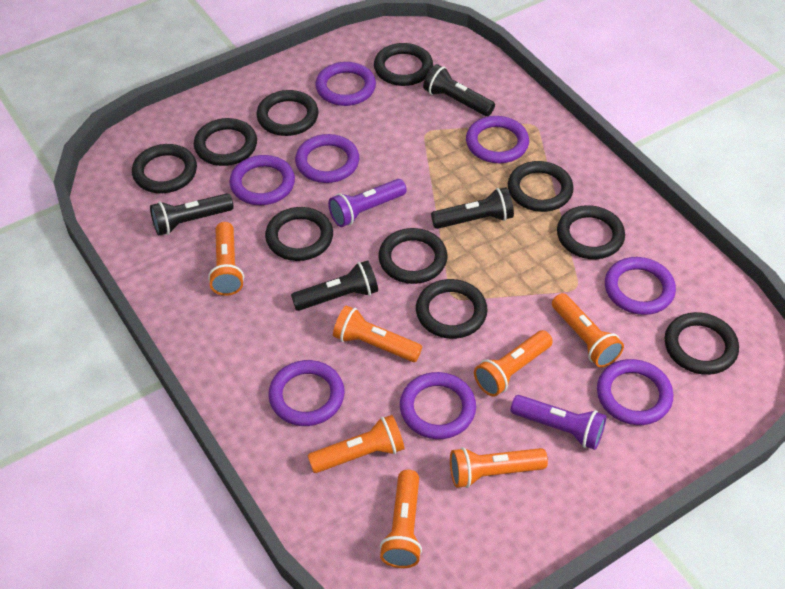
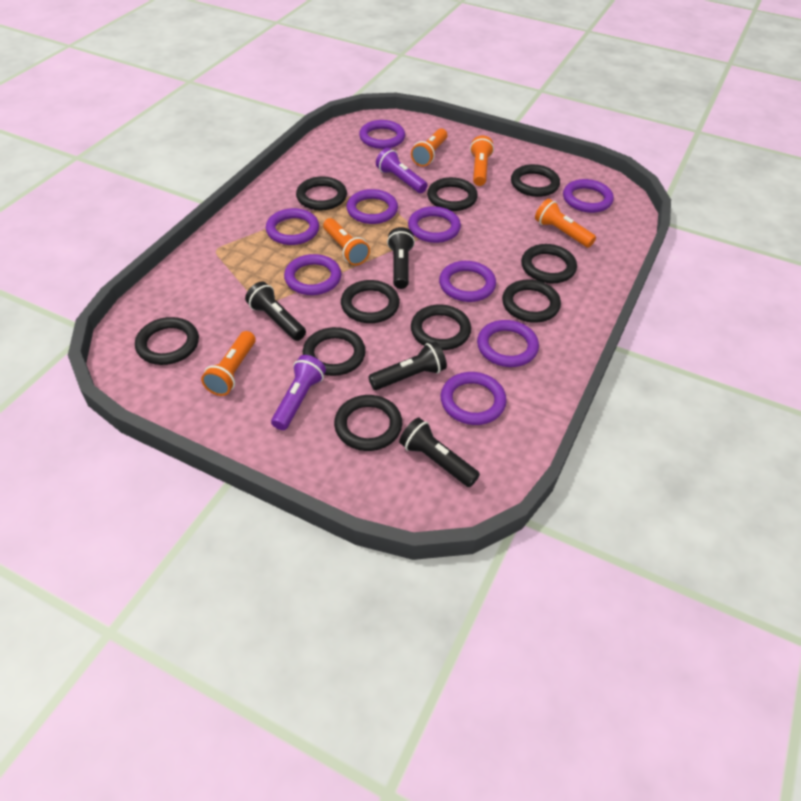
orange flashlight: 7 -> 5
purple ring: 8 -> 9

